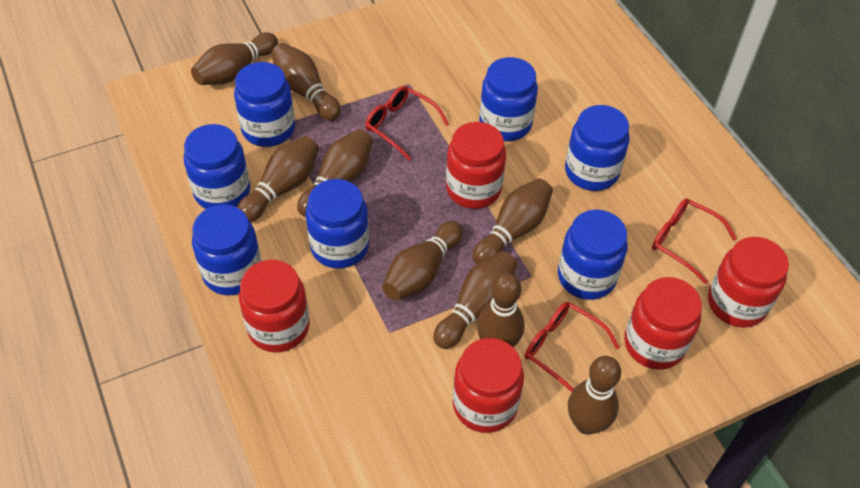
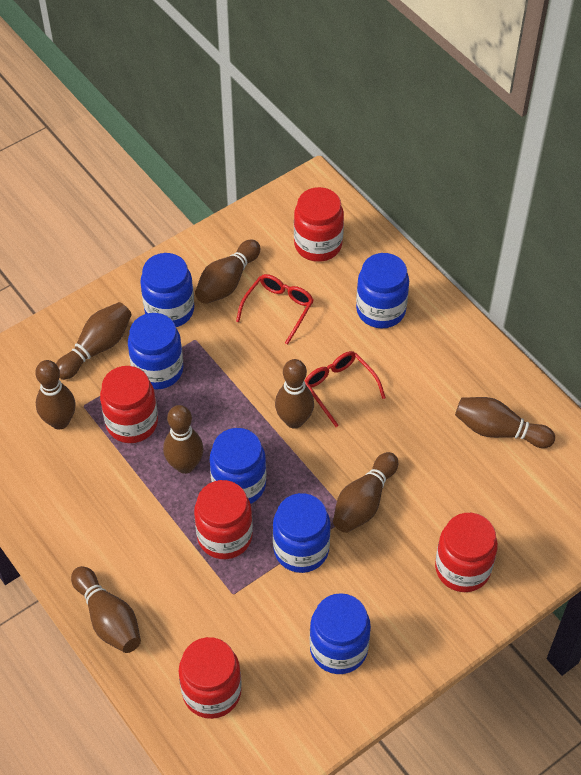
blue jar: 7 -> 6
brown bowling pin: 9 -> 8
red glasses: 3 -> 2

